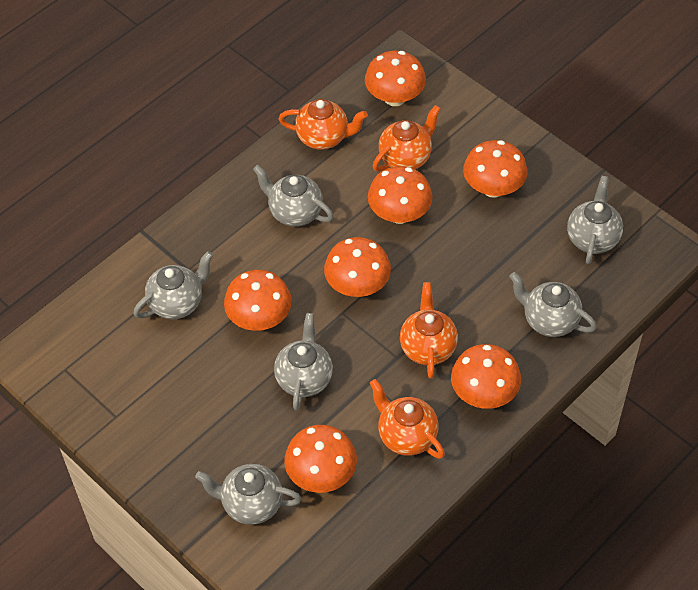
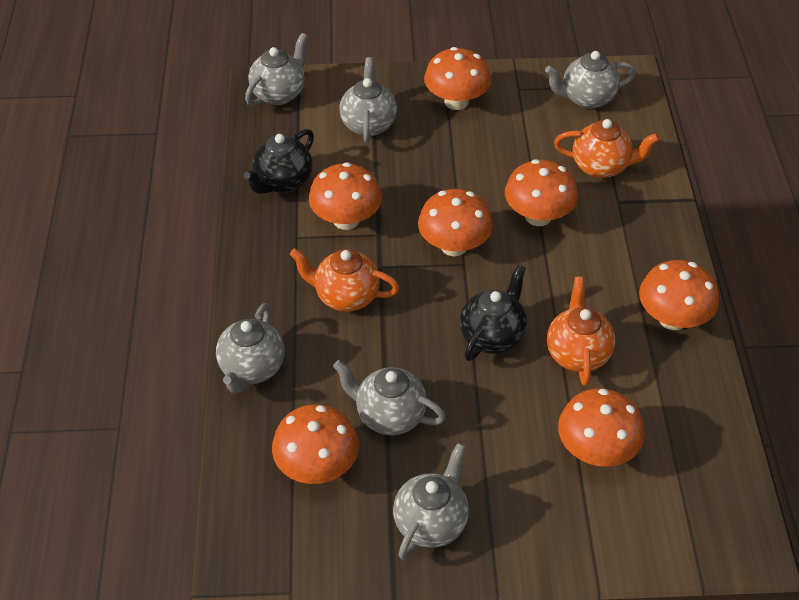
black teapot: 0 -> 2
orange teapot: 4 -> 3

